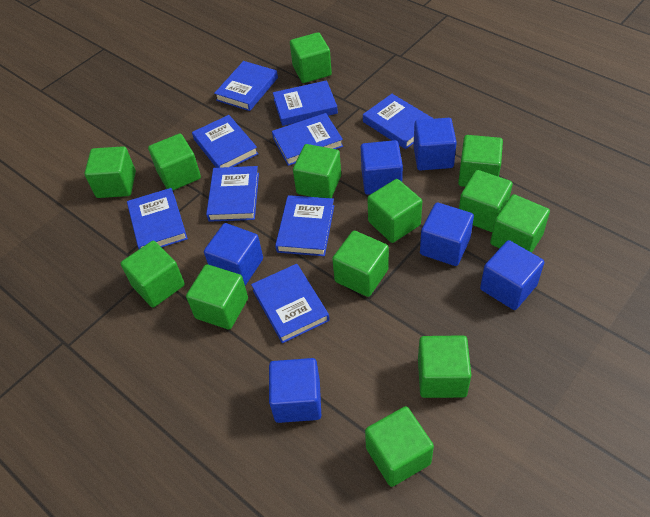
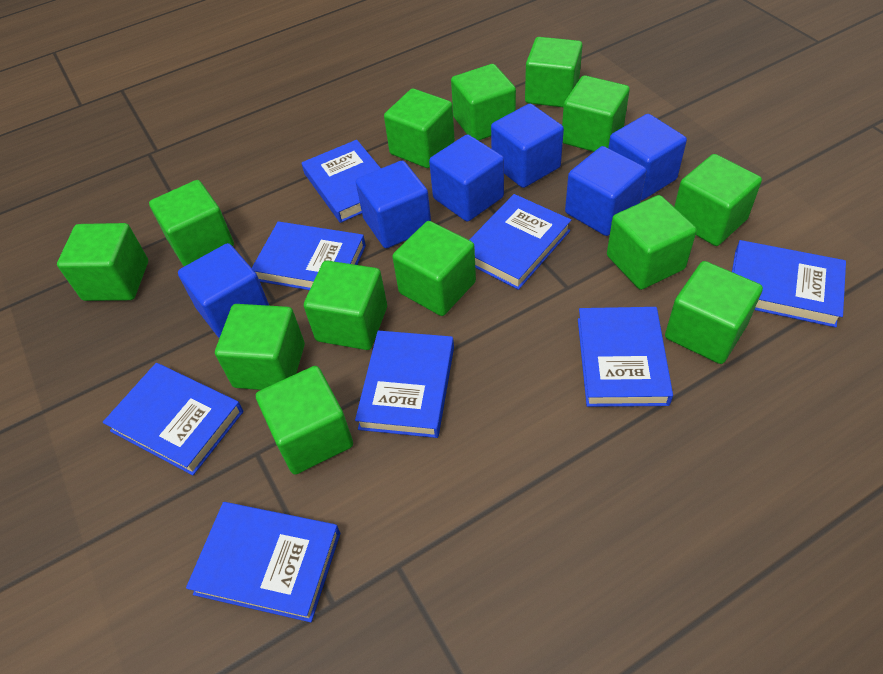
blue book: 9 -> 8

